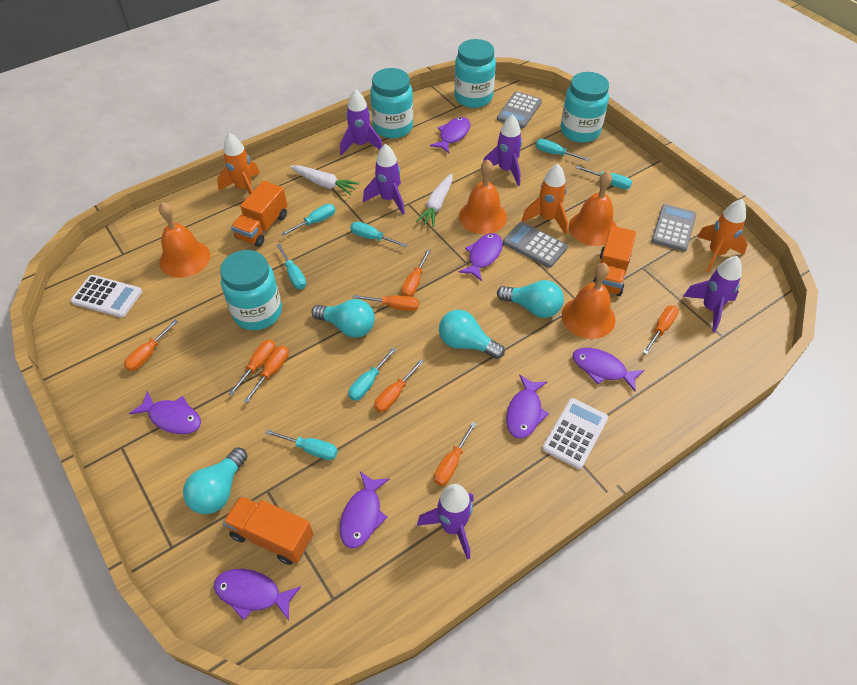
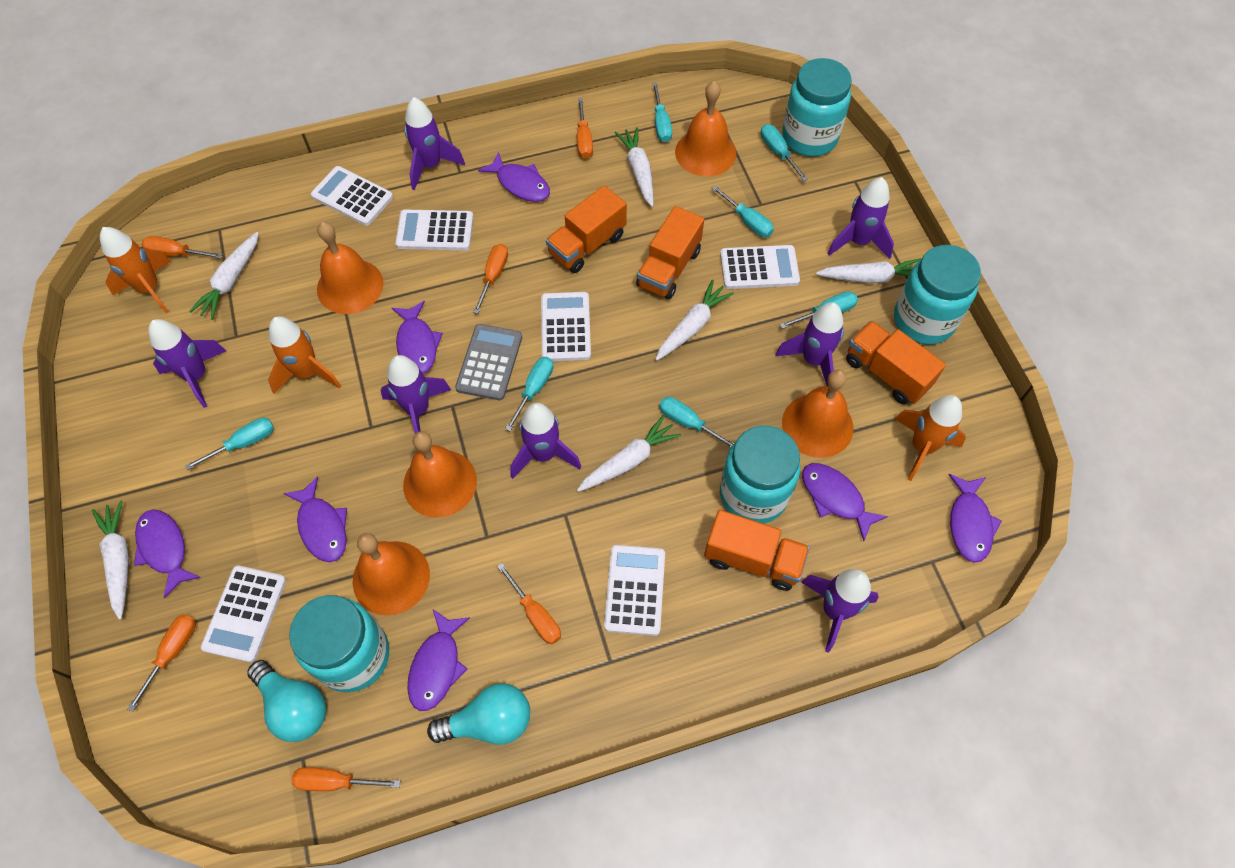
grey calculator: 3 -> 1
orange bell: 4 -> 5
orange screwdriver: 8 -> 6
orange truck: 3 -> 4
purple rocket: 5 -> 7
turquoise light bulb: 4 -> 2
white calculator: 2 -> 6
white carrot: 2 -> 6

